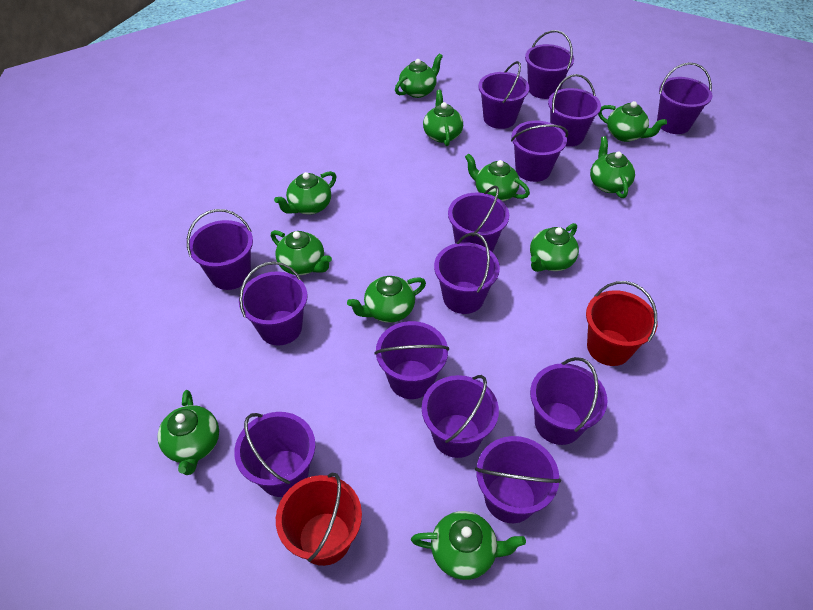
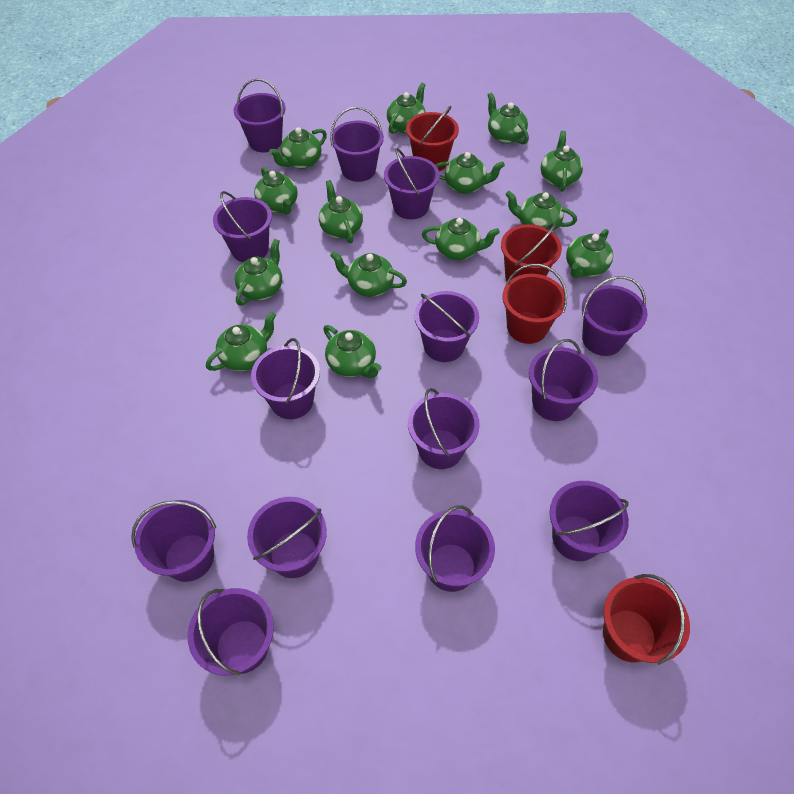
green teapot: 11 -> 14
red bucket: 2 -> 4

